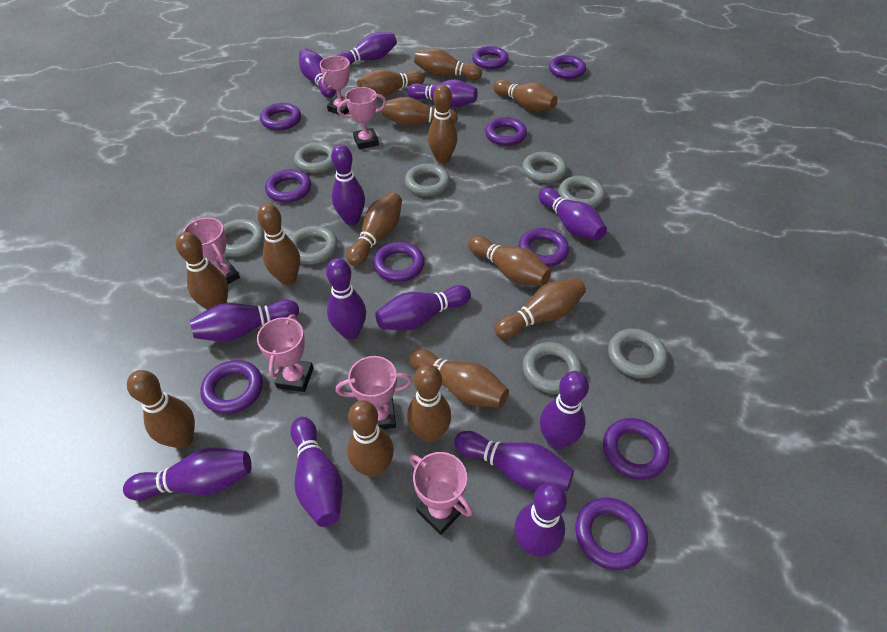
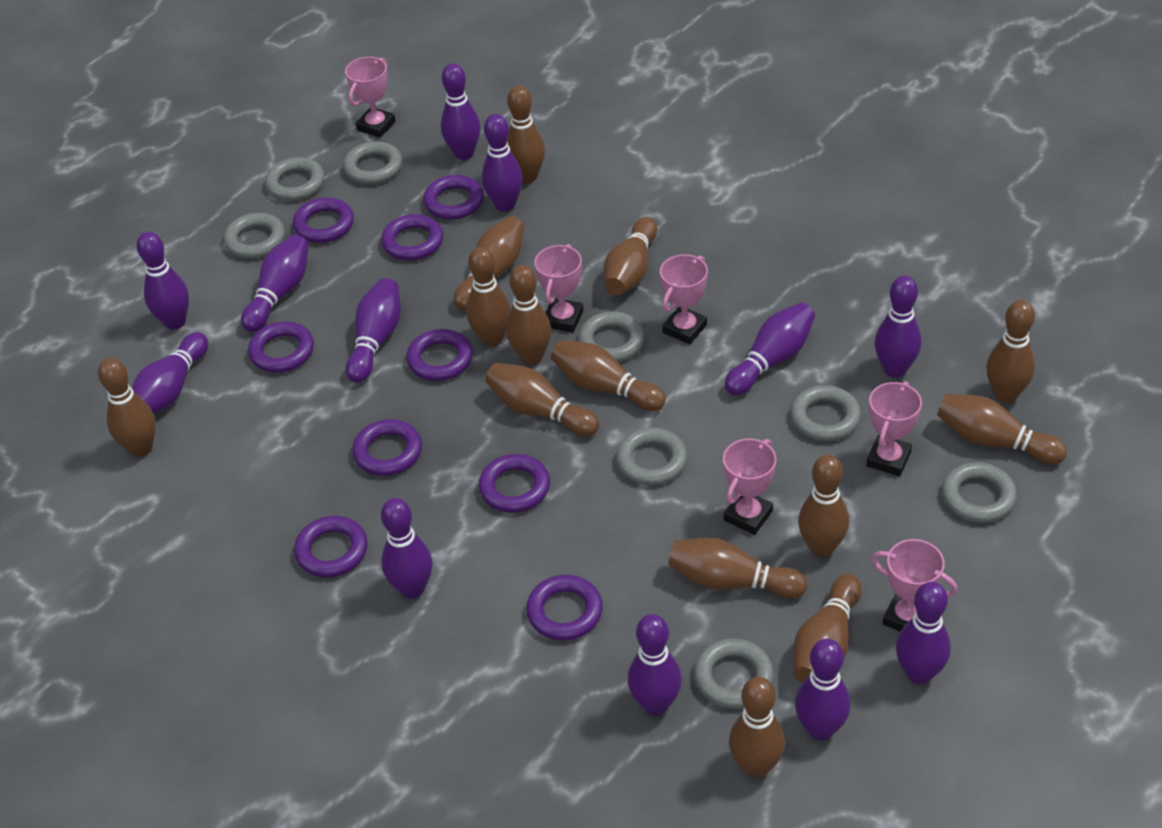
purple bowling pin: 13 -> 12
purple ring: 10 -> 9

